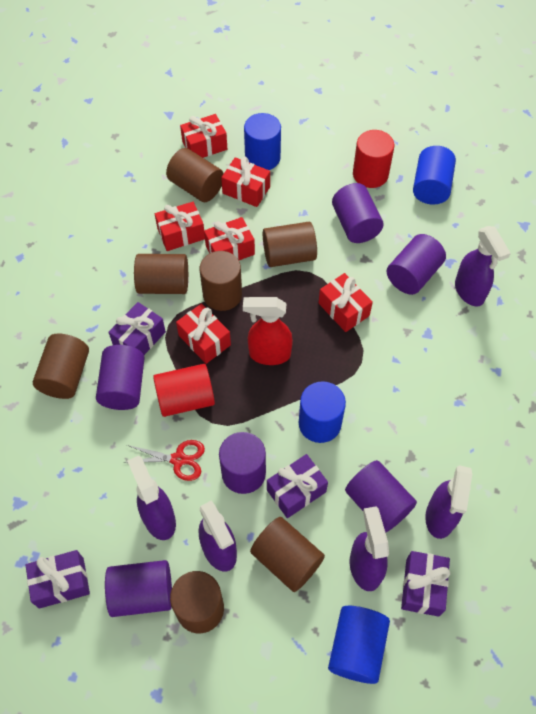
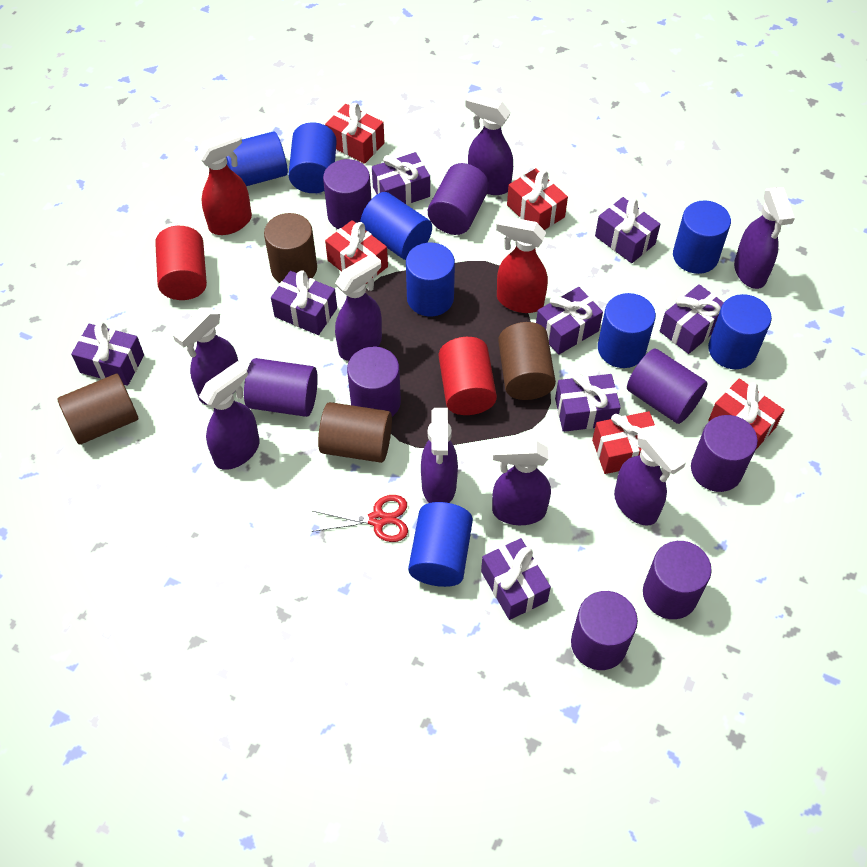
blue cylinder: 4 -> 8
brown cylinder: 7 -> 4
purple cylinder: 6 -> 8
purple gift: 4 -> 8
purple spray bottle: 5 -> 8
red gift: 6 -> 5
red spray bottle: 1 -> 2

